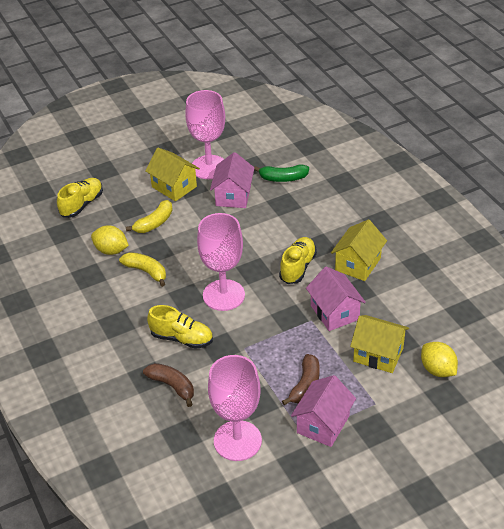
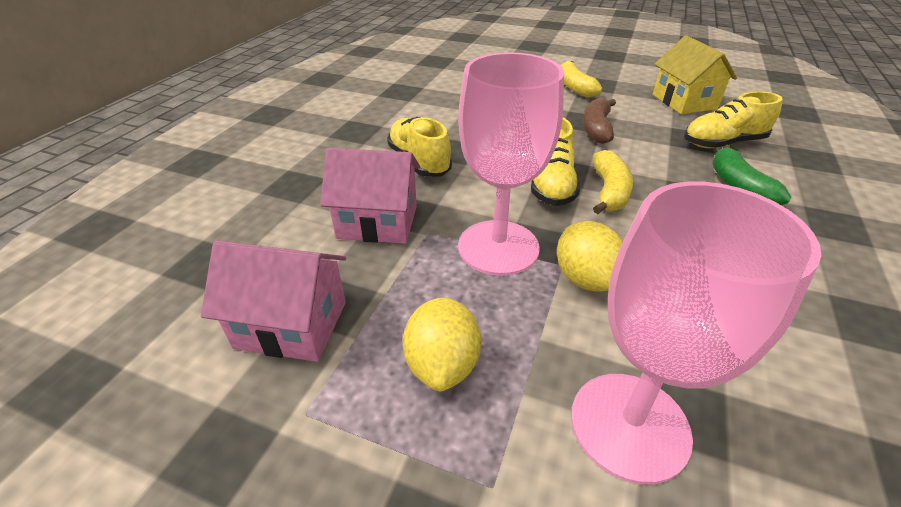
brown banana: 2 -> 1
pink goblet: 3 -> 2
pink house: 3 -> 2
yellow house: 3 -> 1

